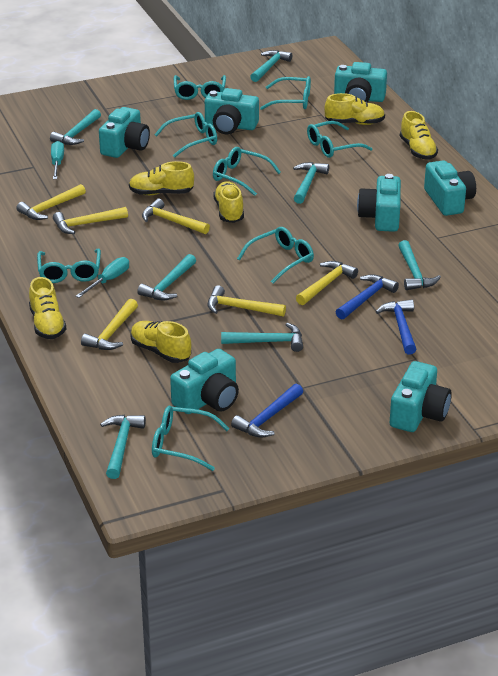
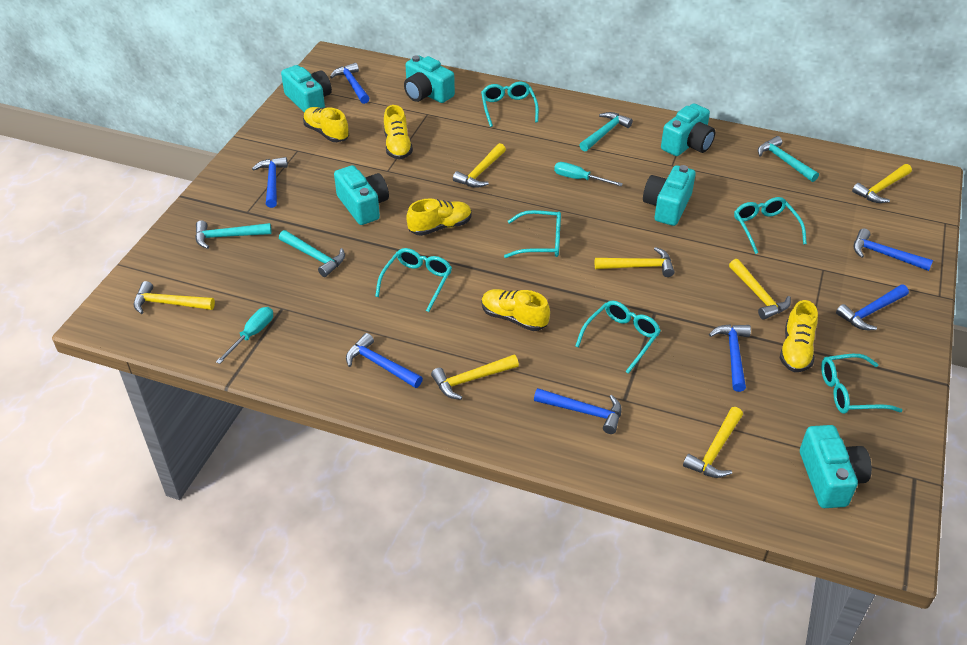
blue hammer: 3 -> 7
turquoise camera: 7 -> 6
turquoise glasses: 8 -> 6
turquoise hammer: 7 -> 4
yellow hammer: 6 -> 7
yellow shoe: 6 -> 5

